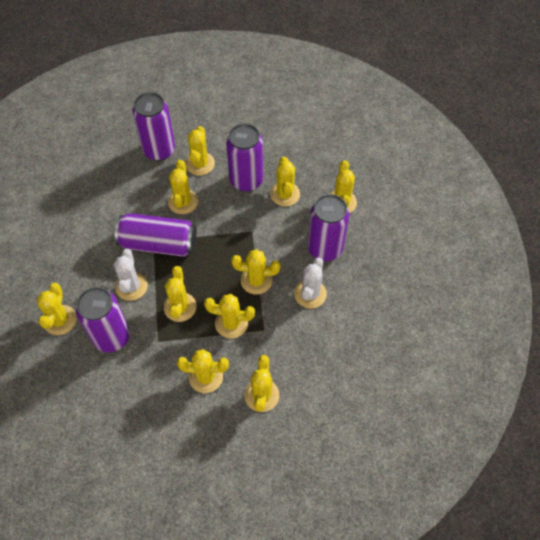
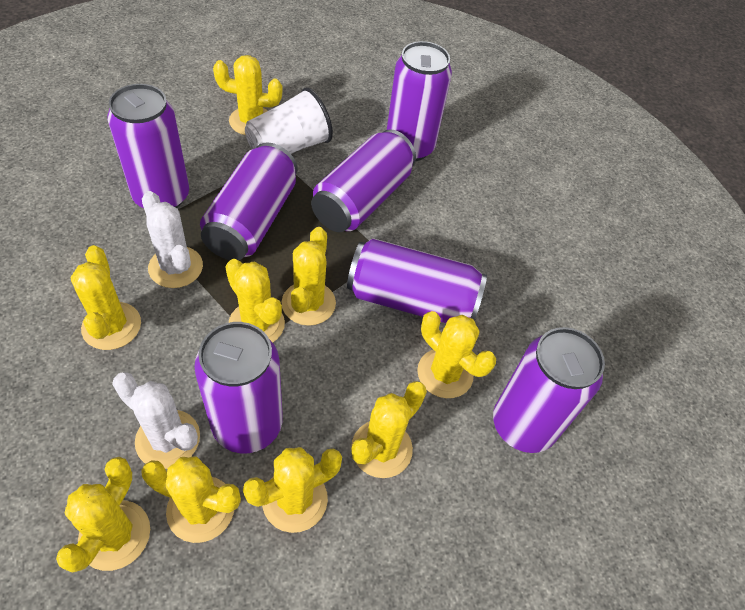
purple can: 5 -> 7
white cup: 0 -> 1
yellow cactus: 10 -> 9

